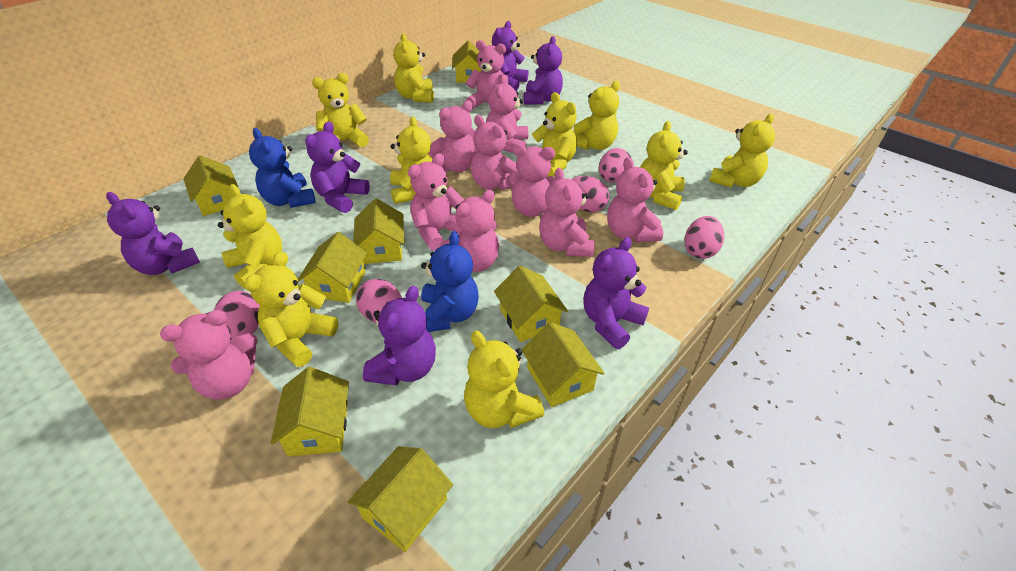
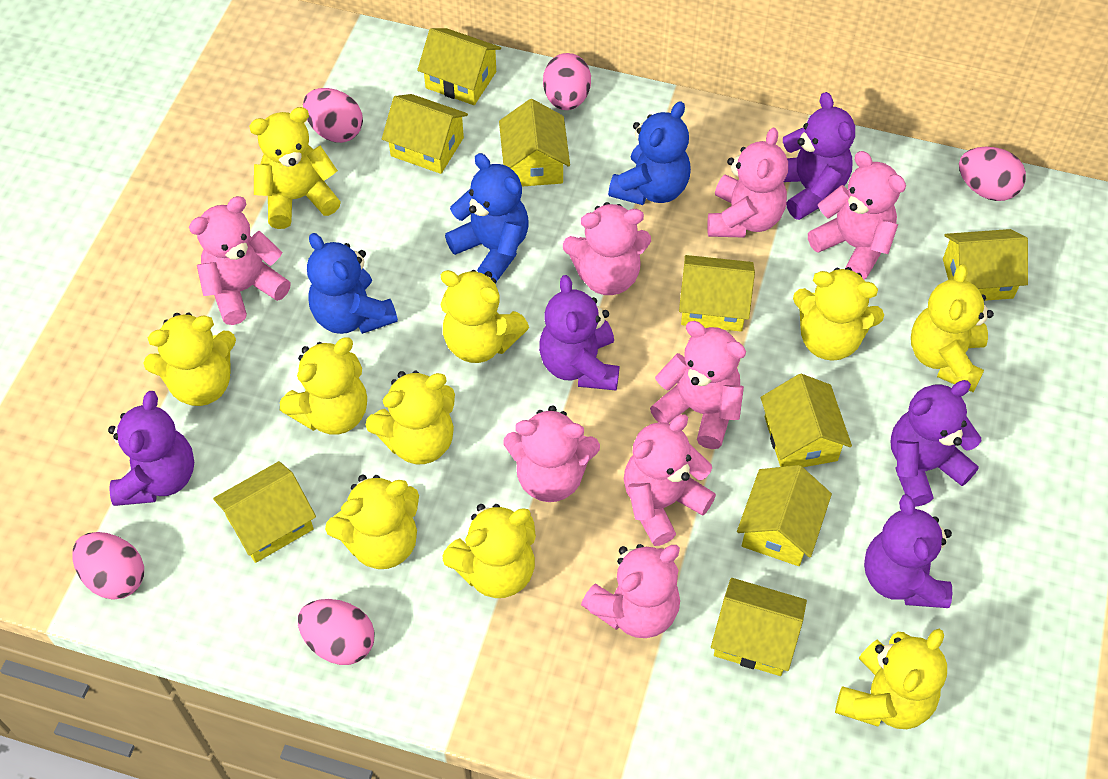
blue teddy bear: 2 -> 3
pink teddy bear: 10 -> 8
purple teddy bear: 6 -> 5
yellow house: 8 -> 9

